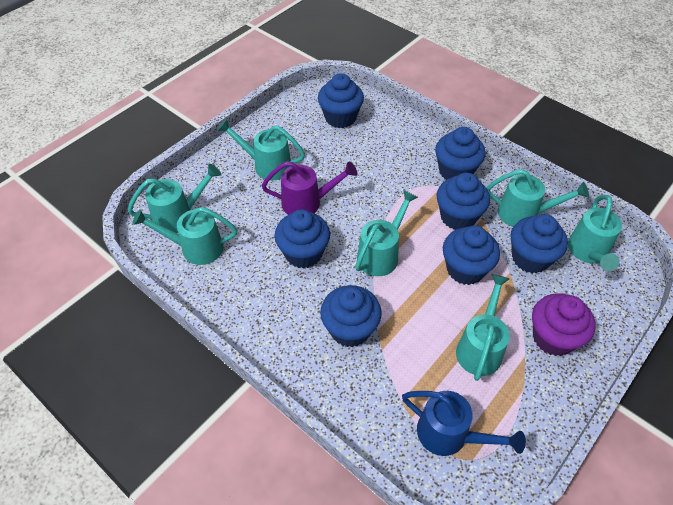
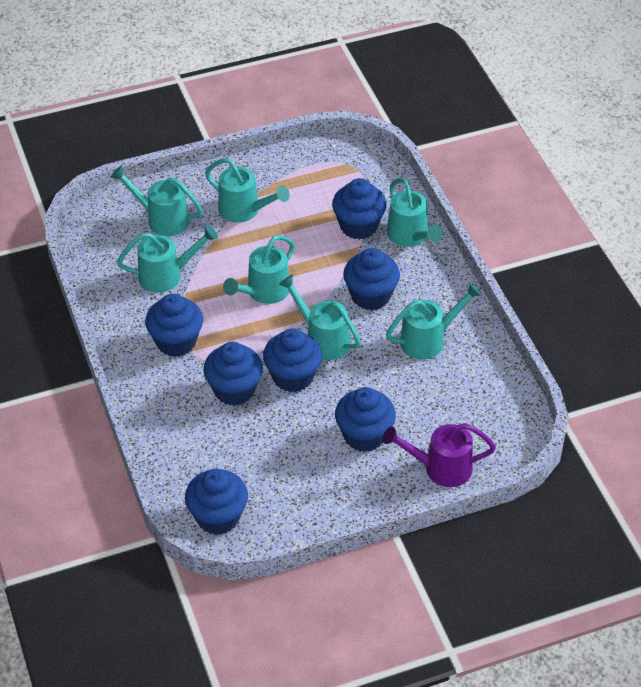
blue watering can: 1 -> 0
purple cupcake: 1 -> 0

